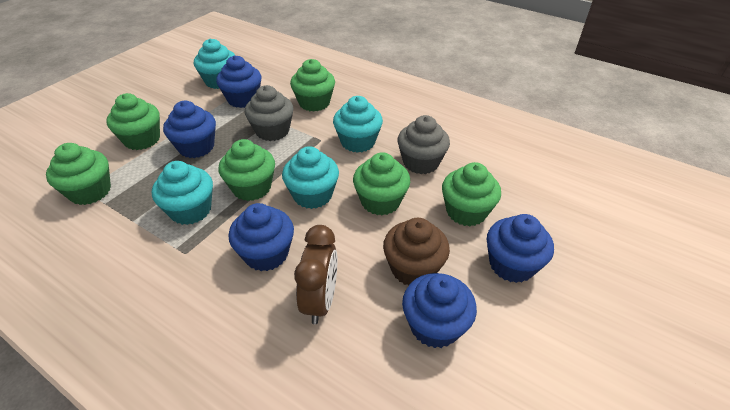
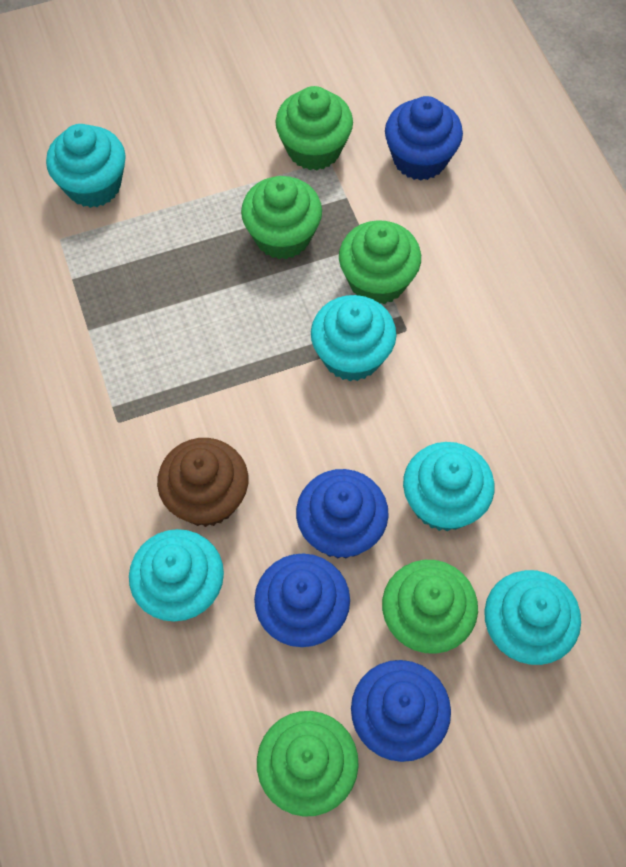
blue cupcake: 5 -> 4
brown clock: 1 -> 0
green cupcake: 6 -> 5
grey cupcake: 2 -> 0
turquoise cupcake: 4 -> 5

